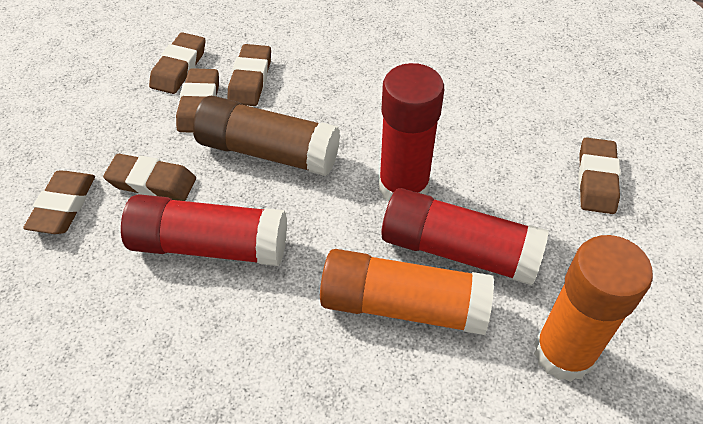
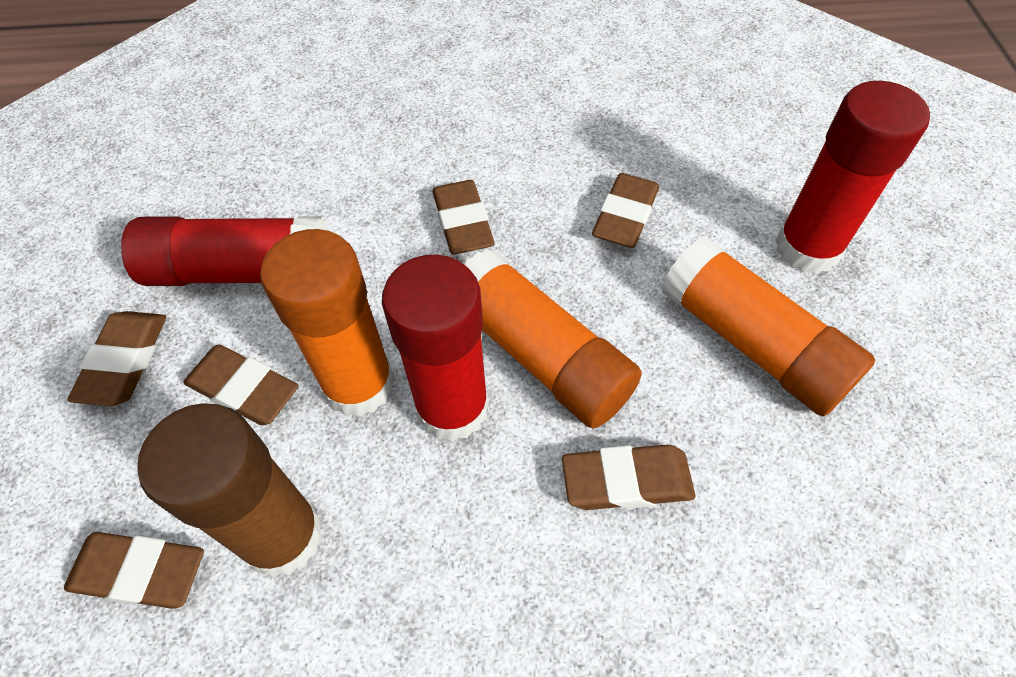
orange glue stick: 2 -> 3

